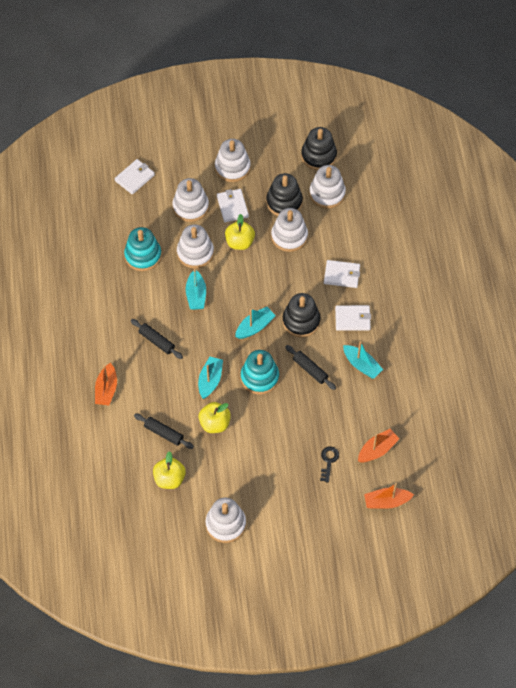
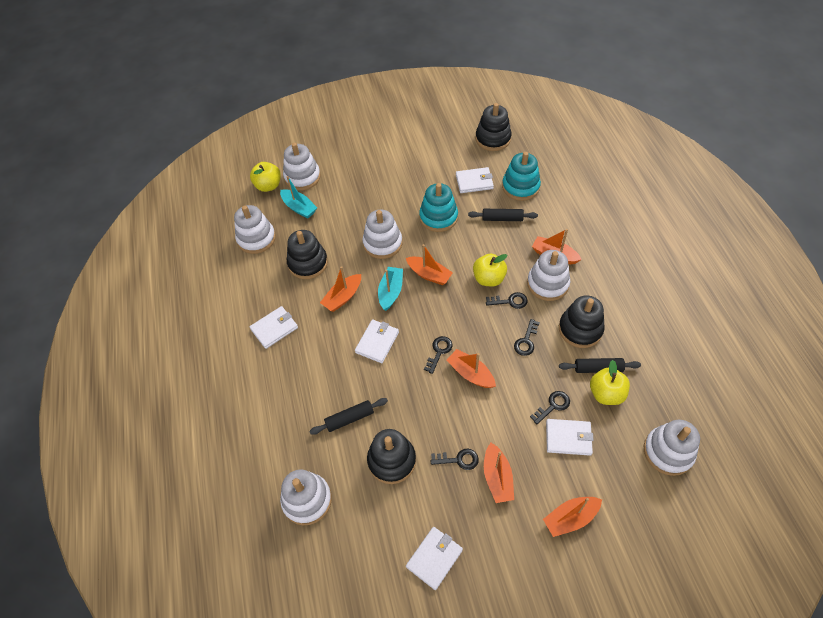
black key: 1 -> 5
black stacking toy: 3 -> 4
orange boat: 3 -> 6
turquoise boat: 4 -> 2
white wallet: 4 -> 5

